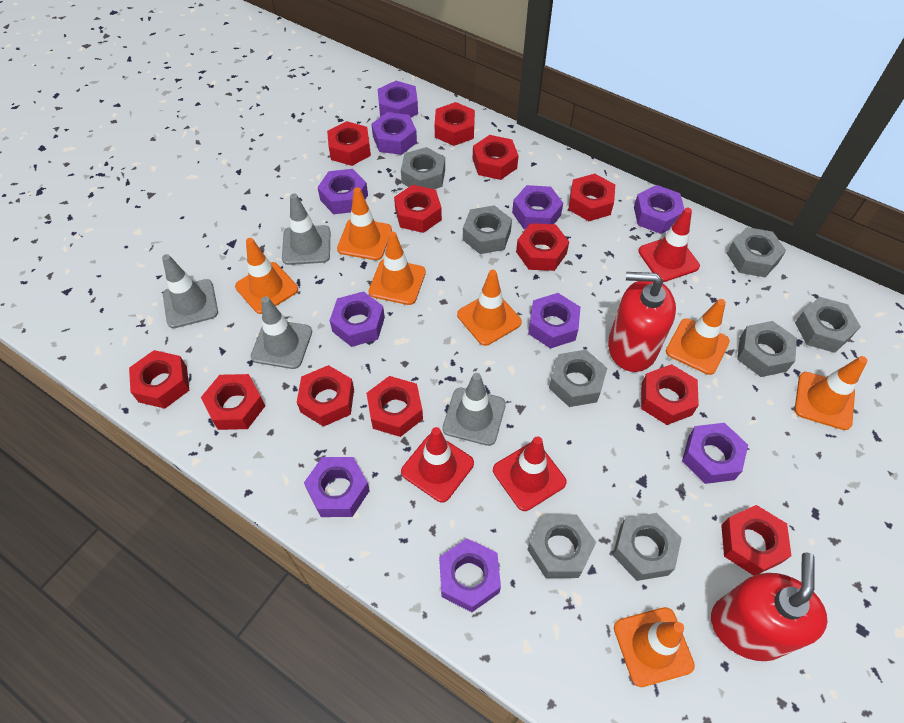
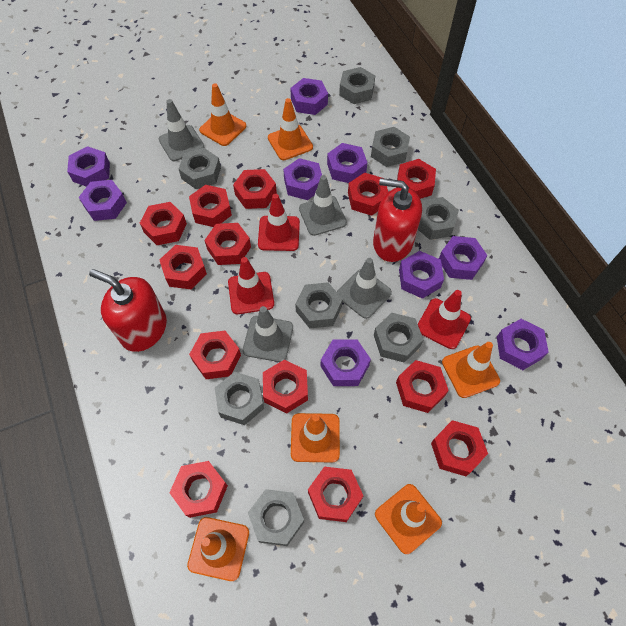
orange traffic cone: 7 -> 6
purple nut: 10 -> 9
red nut: 12 -> 13

